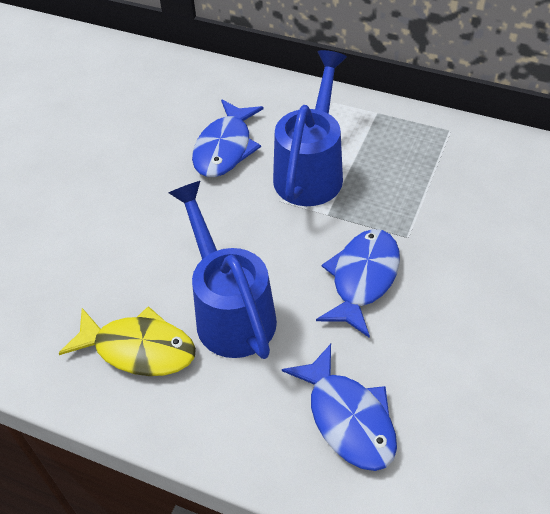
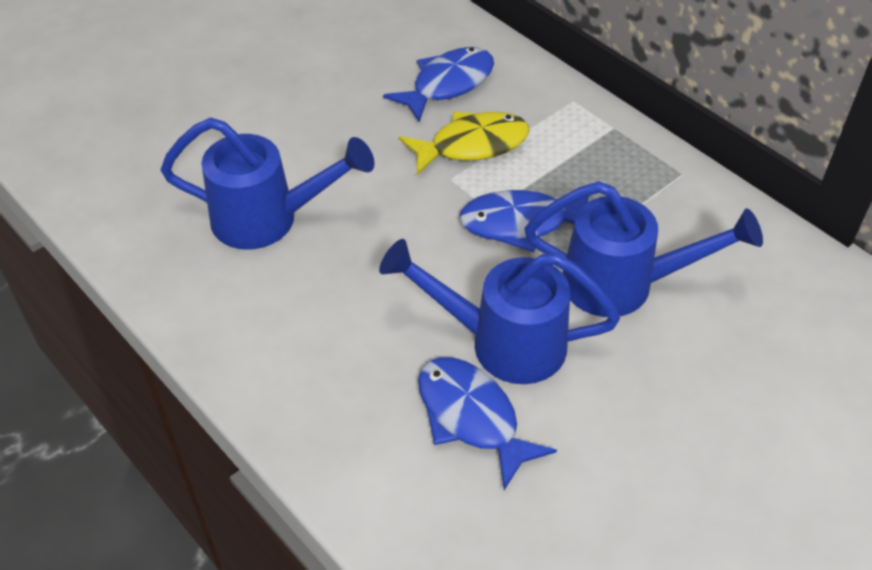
blue watering can: 2 -> 3

